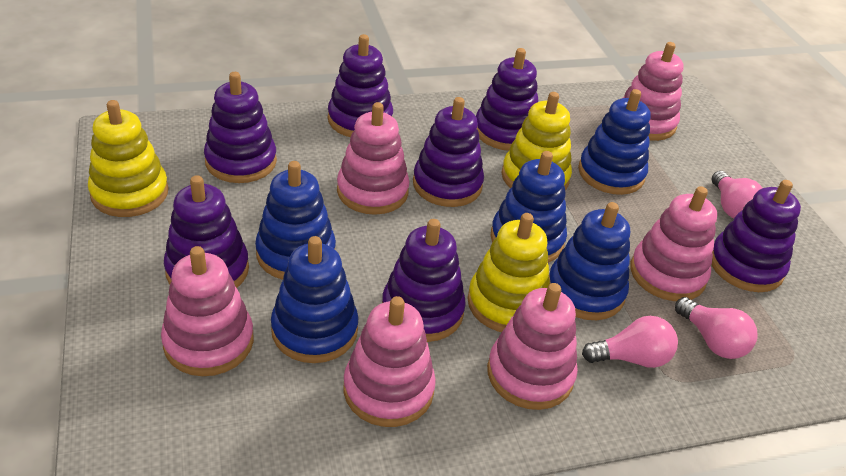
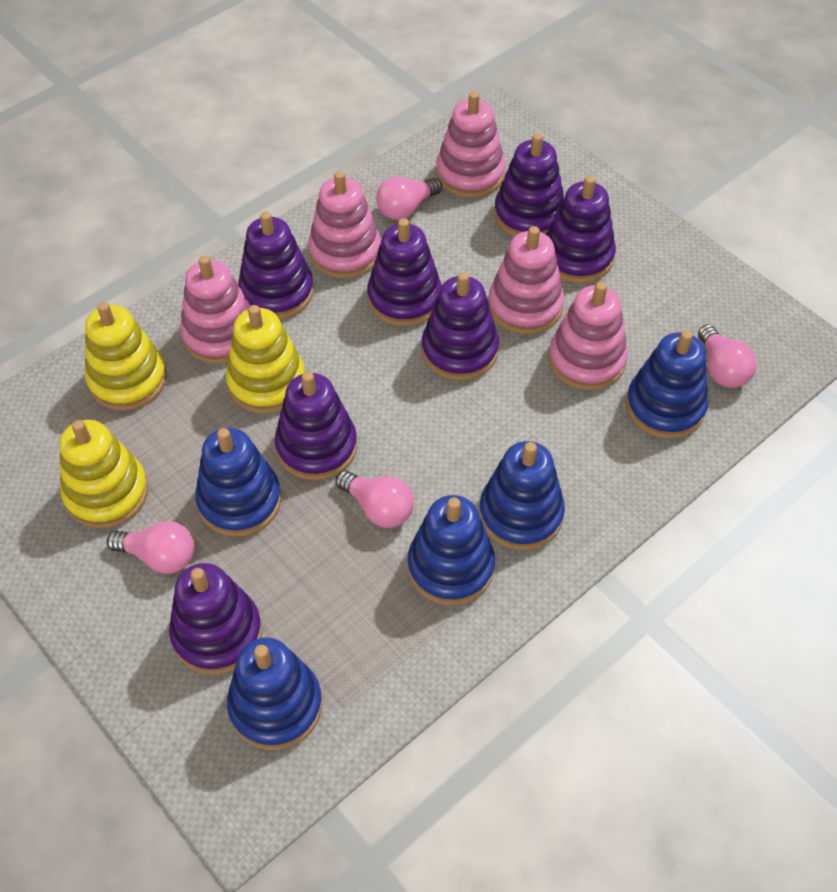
pink light bulb: 3 -> 4
pink stacking toy: 6 -> 5

